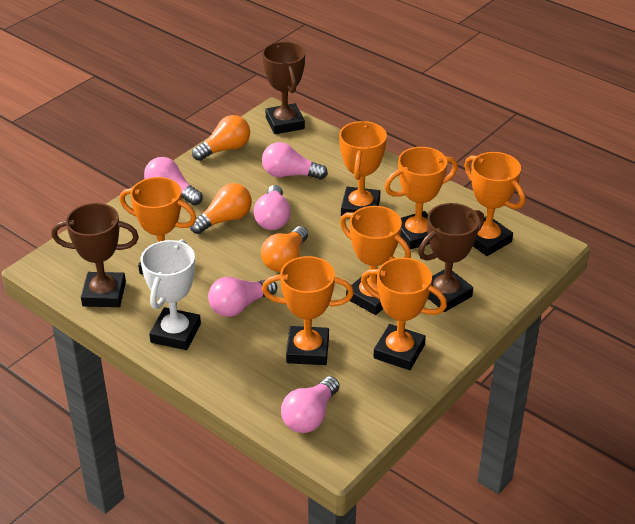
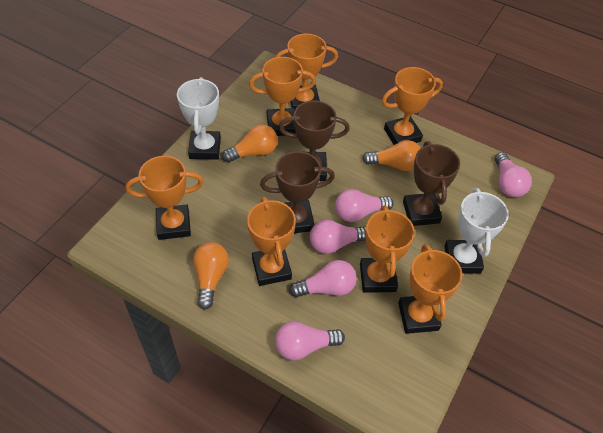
white trophy: 1 -> 2

